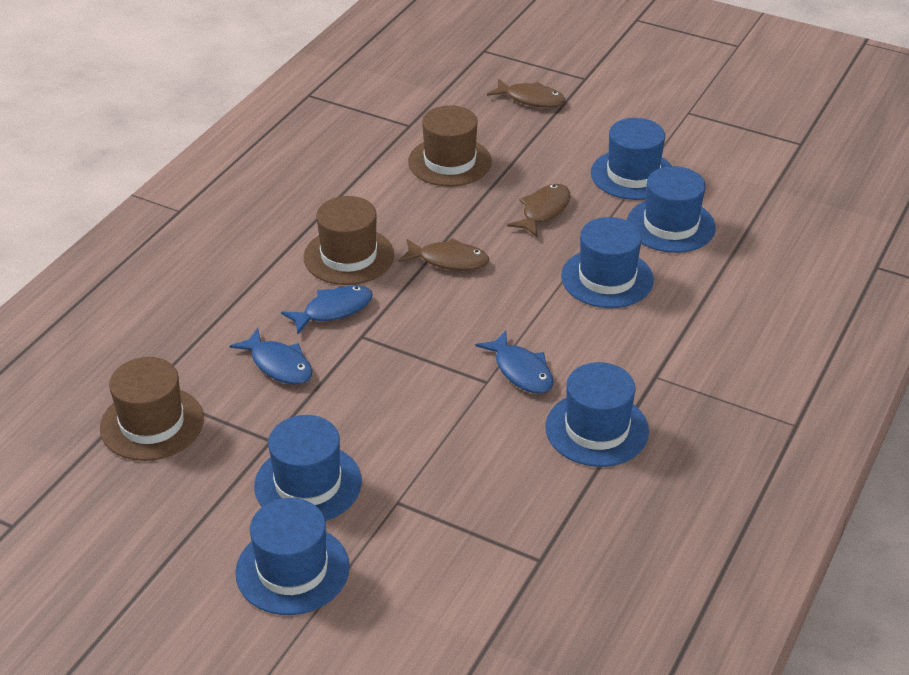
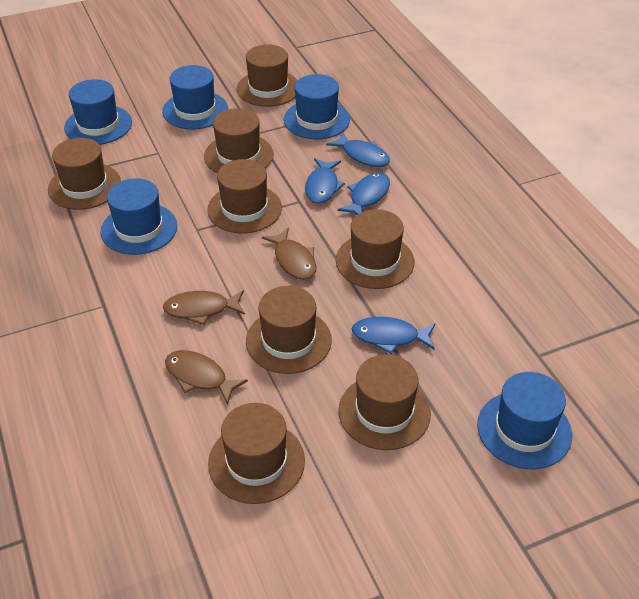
blue fish: 3 -> 4
blue hat: 6 -> 5
brown hat: 3 -> 8

